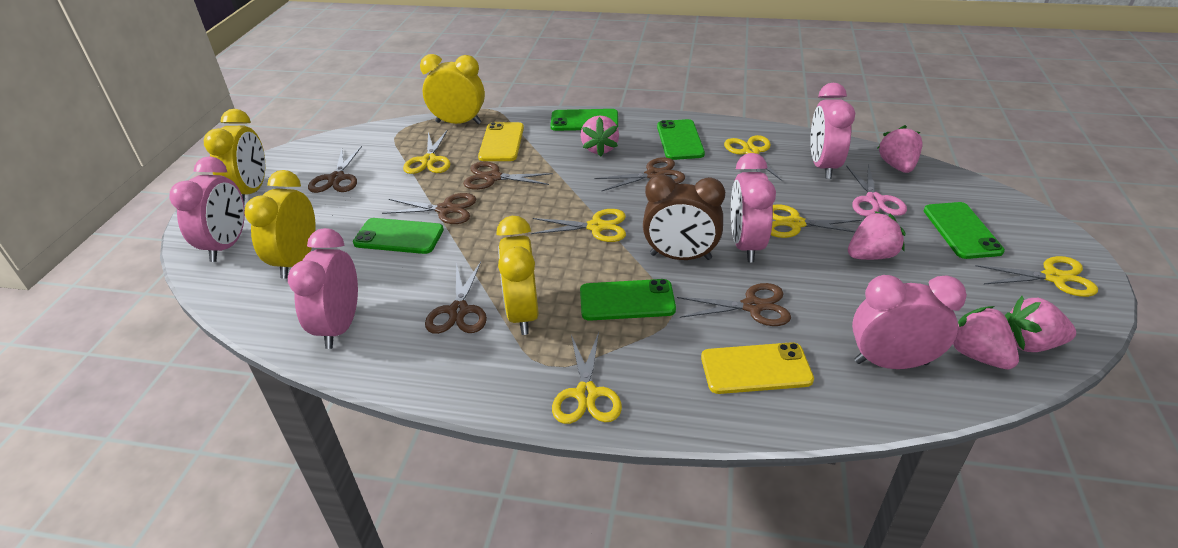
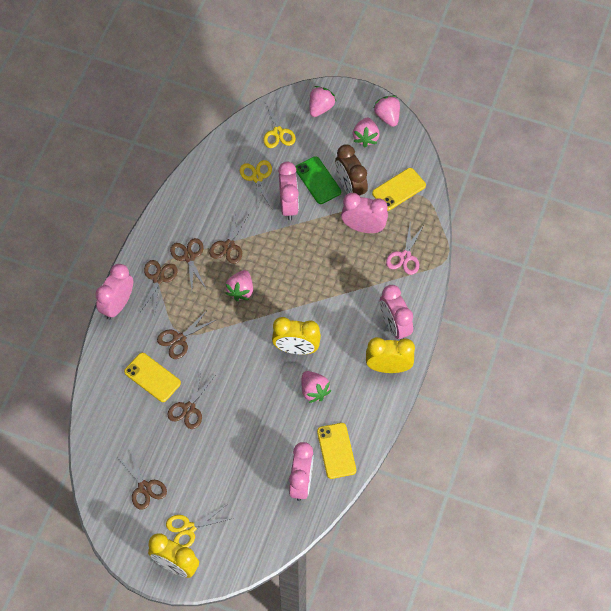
green phone: 5 -> 1
yellow clock: 4 -> 3
yellow phone: 2 -> 3
yellow scissors: 6 -> 3

